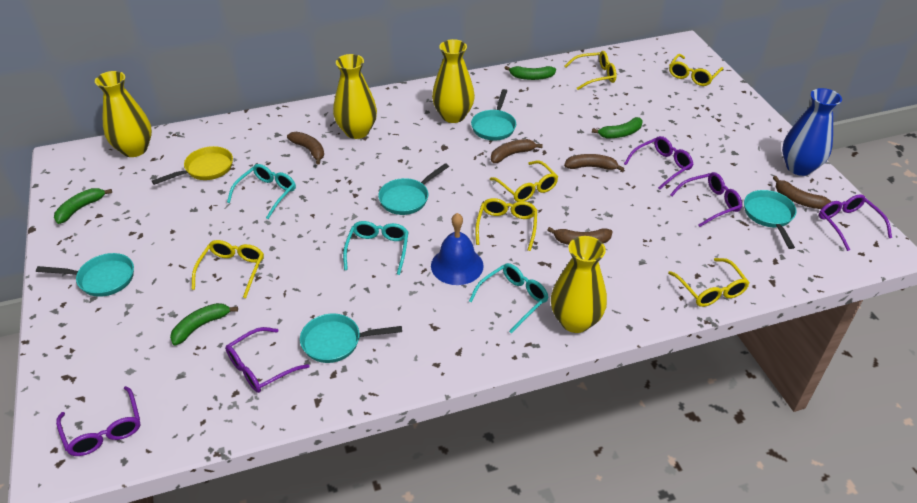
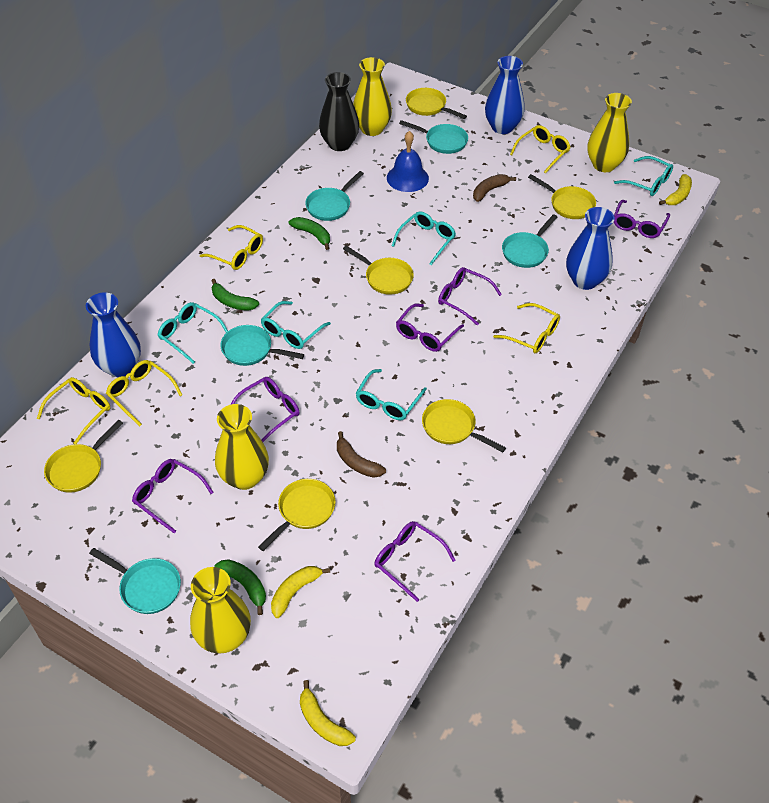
black vase: 0 -> 1
blue vase: 1 -> 3
brown banana: 5 -> 2
green banana: 4 -> 3
purple glasses: 5 -> 6
turquoise glasses: 3 -> 5
yellow banana: 0 -> 3
yellow glasses: 6 -> 5
yellow pan: 1 -> 6

